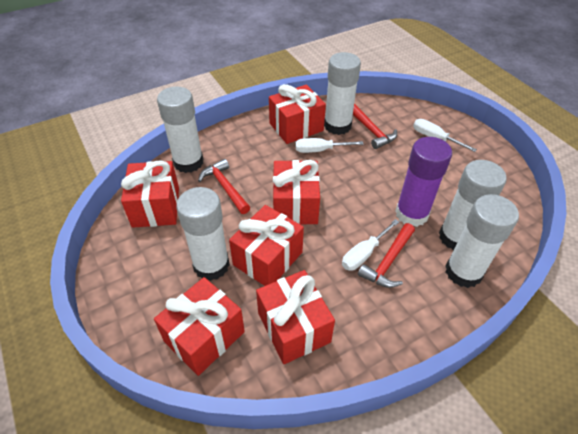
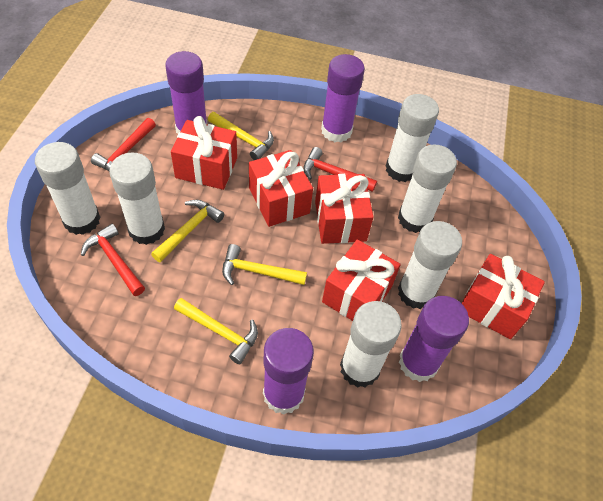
purple glue stick: 1 -> 4
red gift: 6 -> 5
white glue stick: 5 -> 6
white screwdriver: 3 -> 0
yellow hammer: 0 -> 4

